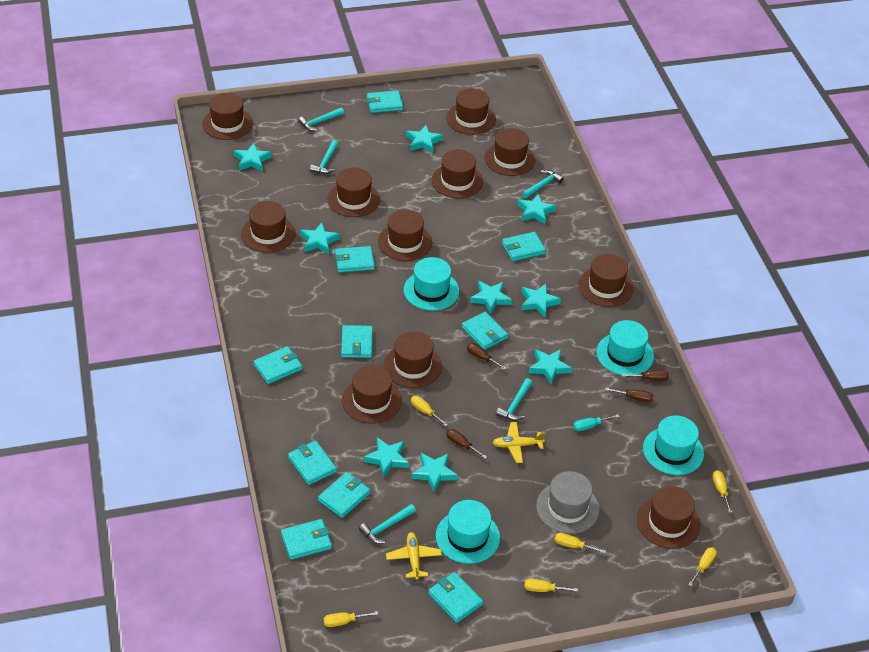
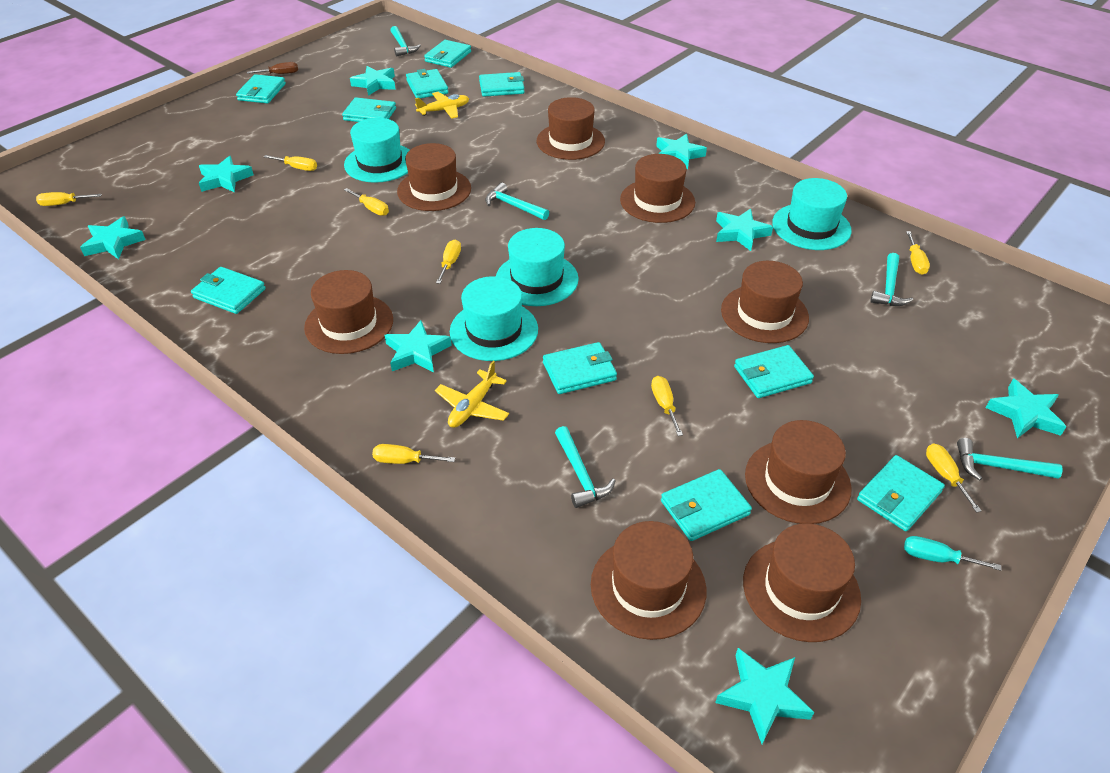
brown hat: 11 -> 8
brown screwdriver: 4 -> 1
grey hat: 1 -> 0
turquoise star: 9 -> 8
yellow screwdriver: 6 -> 8

